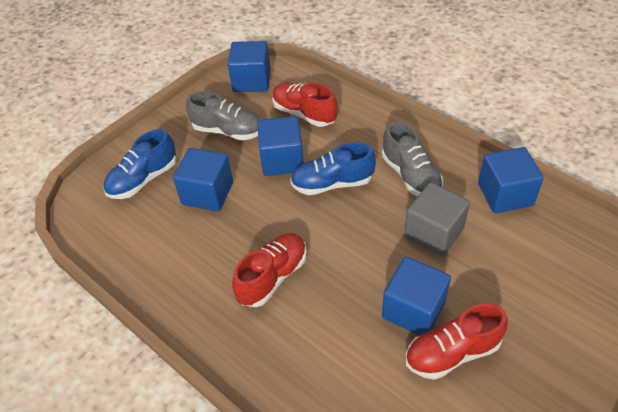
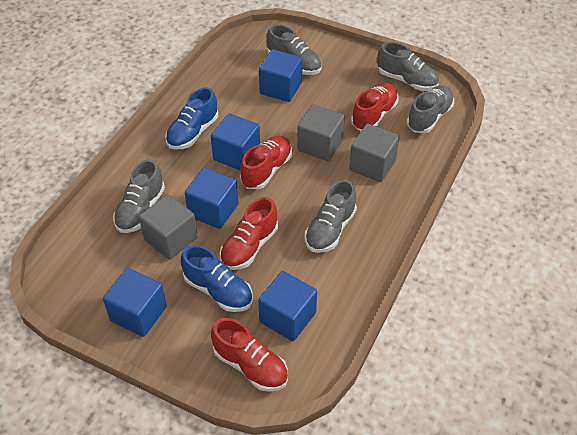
grey cube: 1 -> 3
grey shoe: 2 -> 5
red shoe: 3 -> 4

